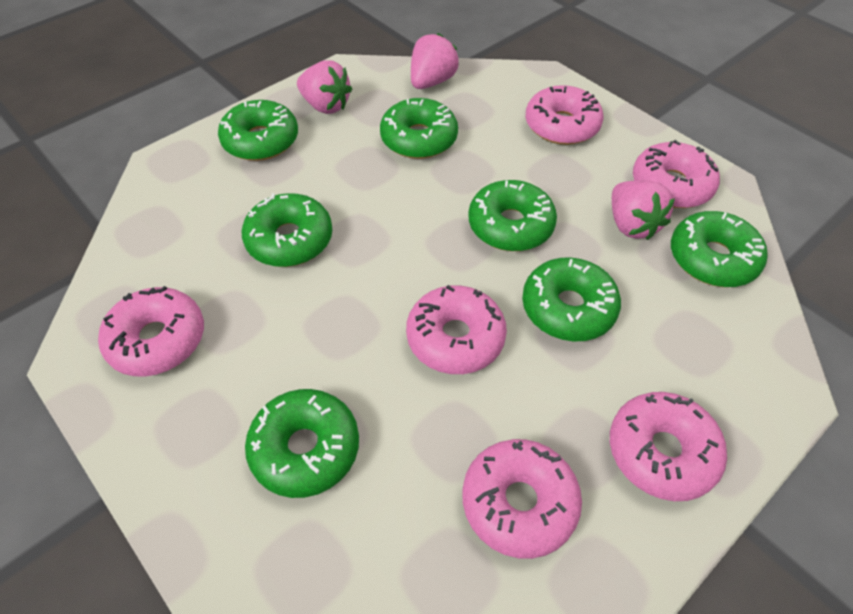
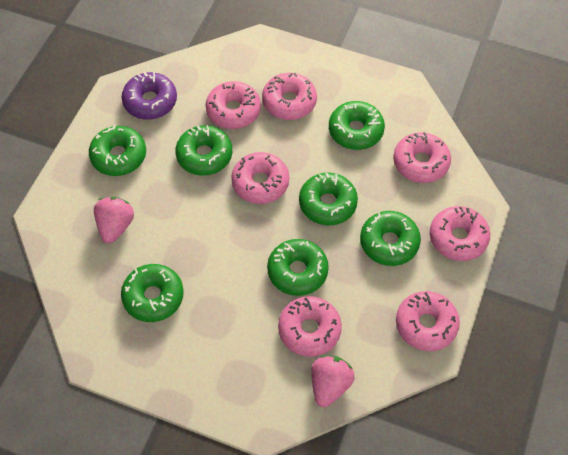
pink donut: 6 -> 7
pink strawberry: 3 -> 2
purple donut: 0 -> 1

